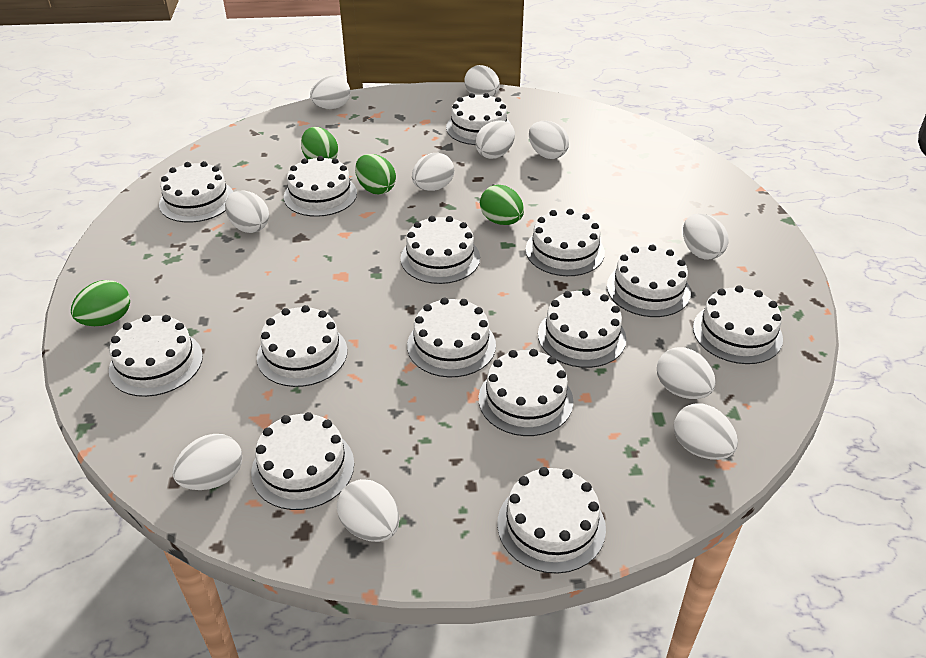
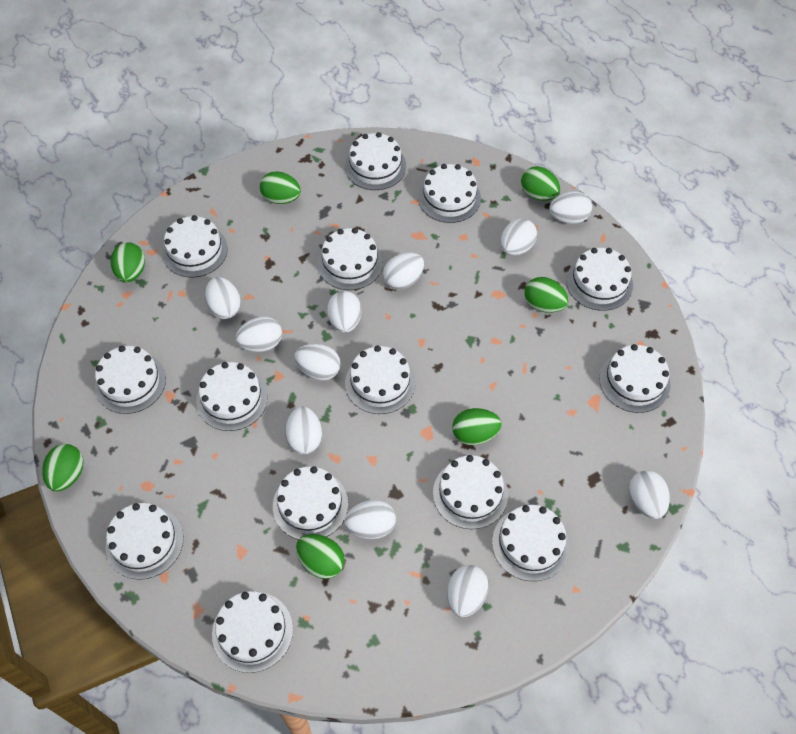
green egg: 4 -> 7

